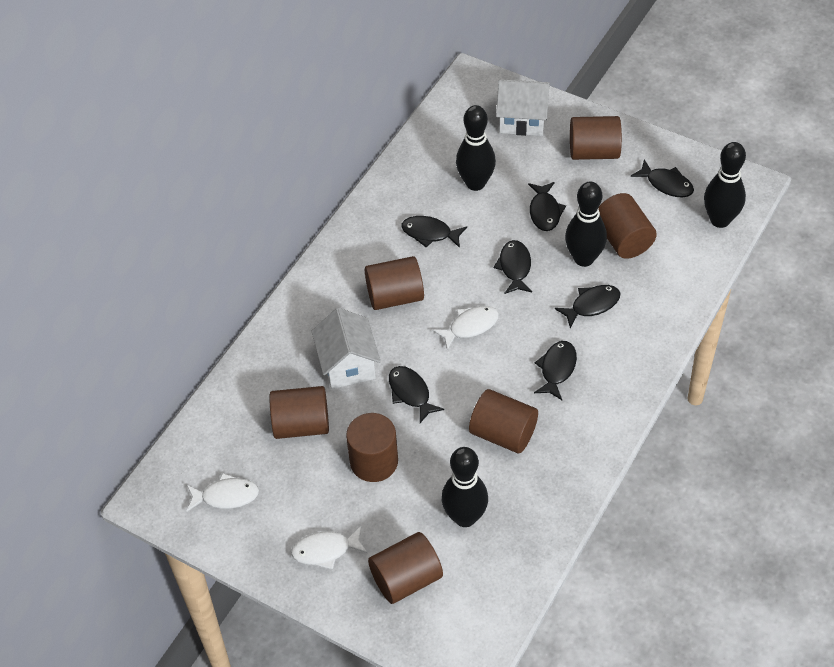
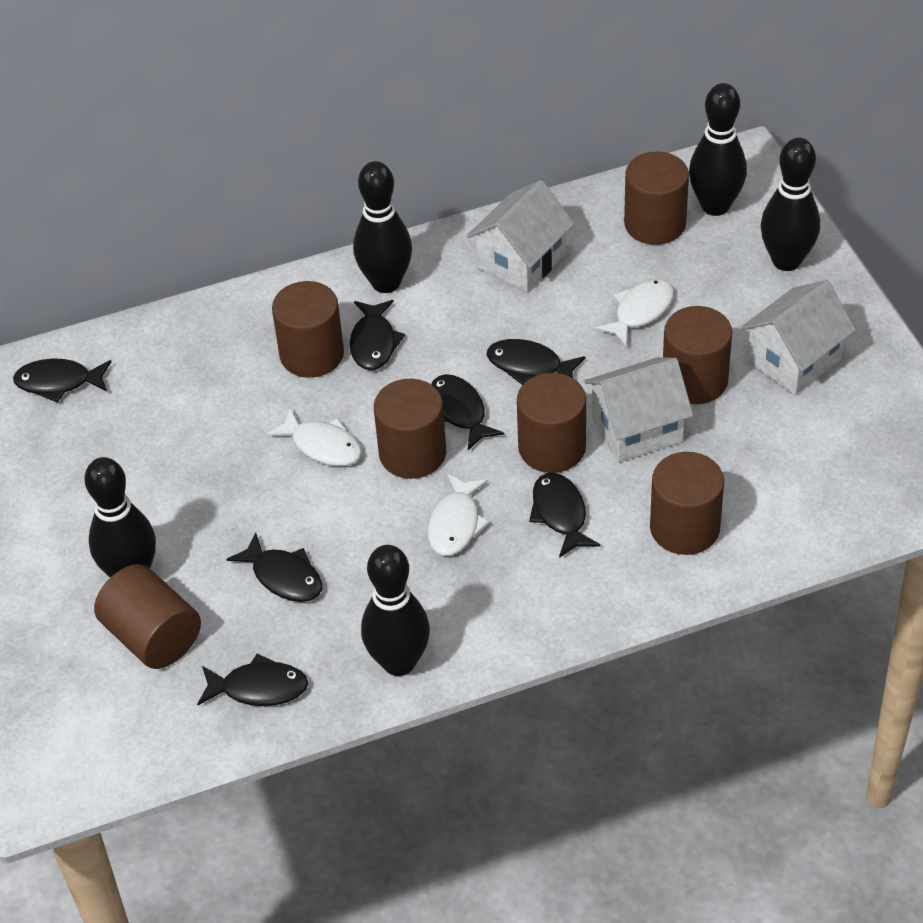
black bowling pin: 4 -> 5
white house: 2 -> 3

